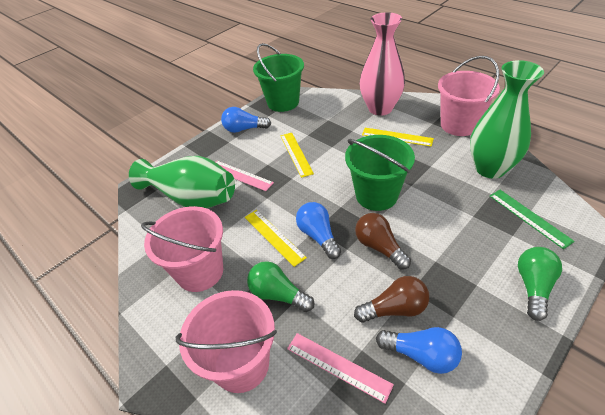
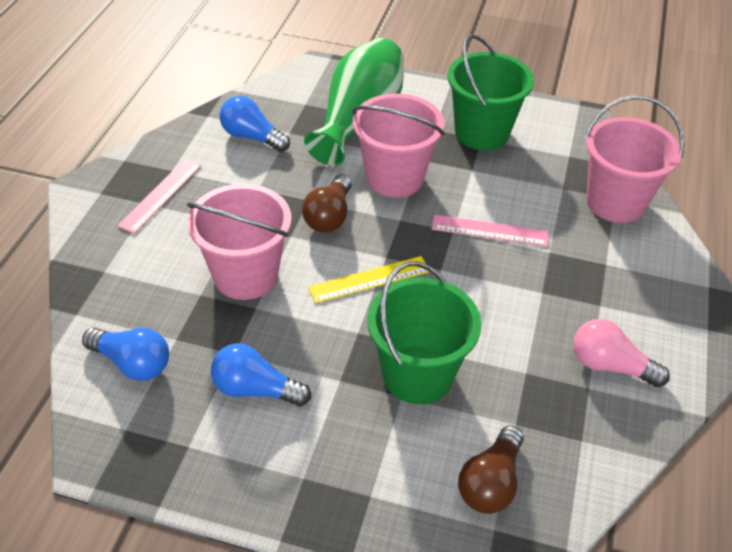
green light bulb: 2 -> 0
green ruler: 1 -> 0
green vase: 2 -> 1
pink light bulb: 0 -> 1
pink vase: 1 -> 0
yellow ruler: 3 -> 1

